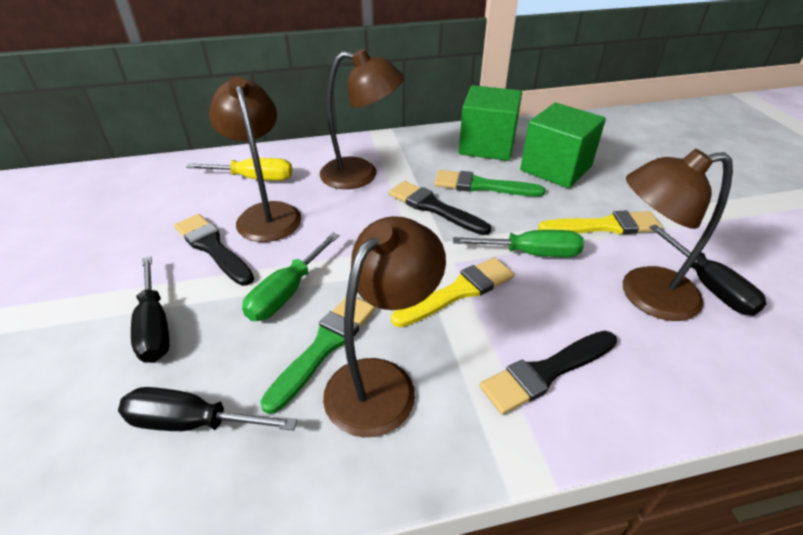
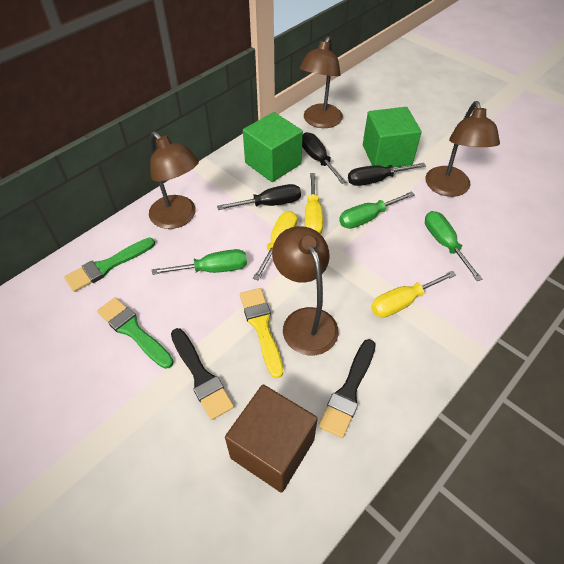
black brush: 3 -> 2
brown cube: 0 -> 1
green screwdriver: 2 -> 3
yellow brush: 2 -> 1
yellow screwdriver: 1 -> 3

